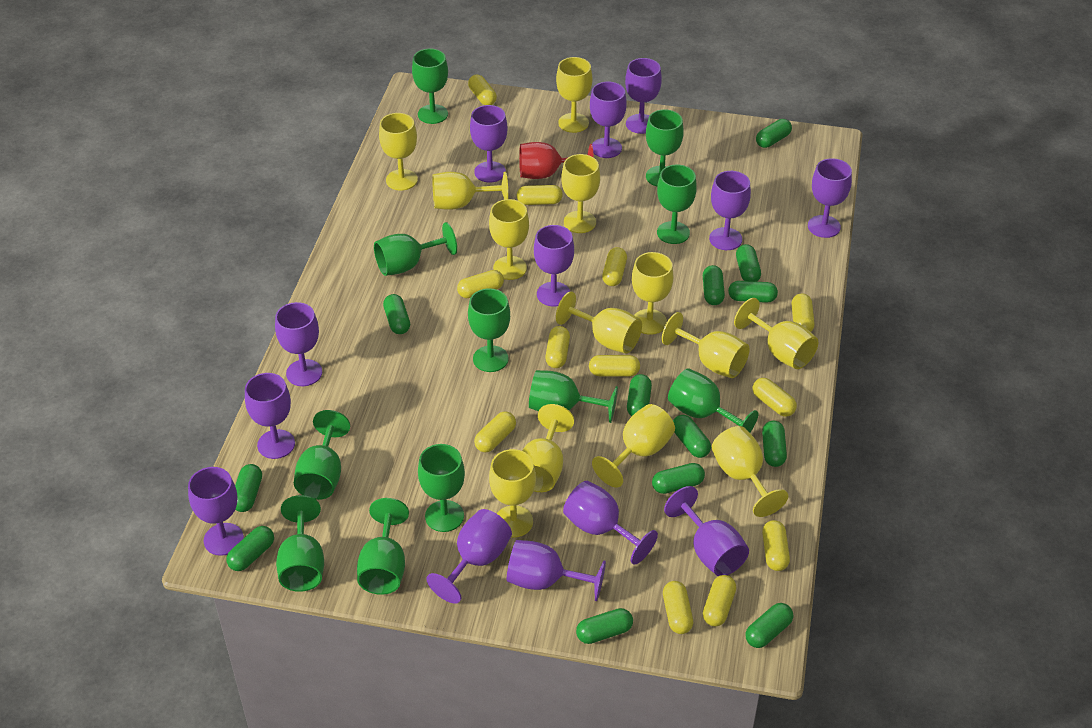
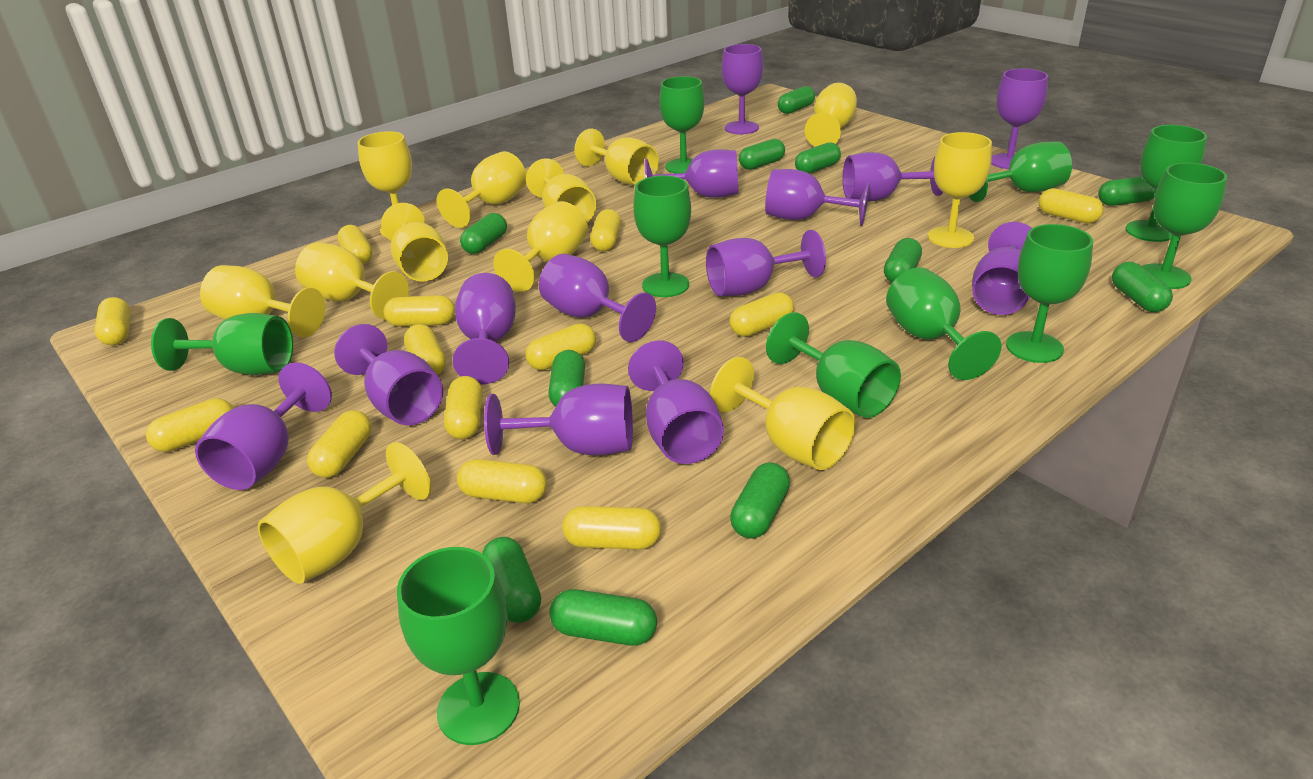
green capsule: 13 -> 11
green goblet: 11 -> 10
red goblet: 1 -> 0
yellow capsule: 12 -> 13
yellow goblet: 13 -> 12

